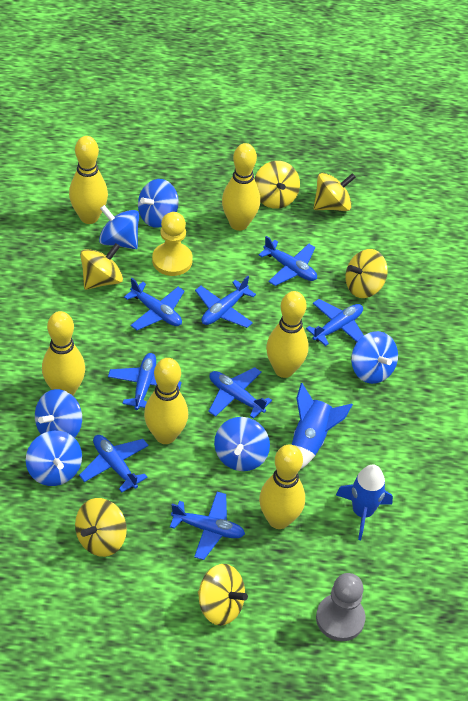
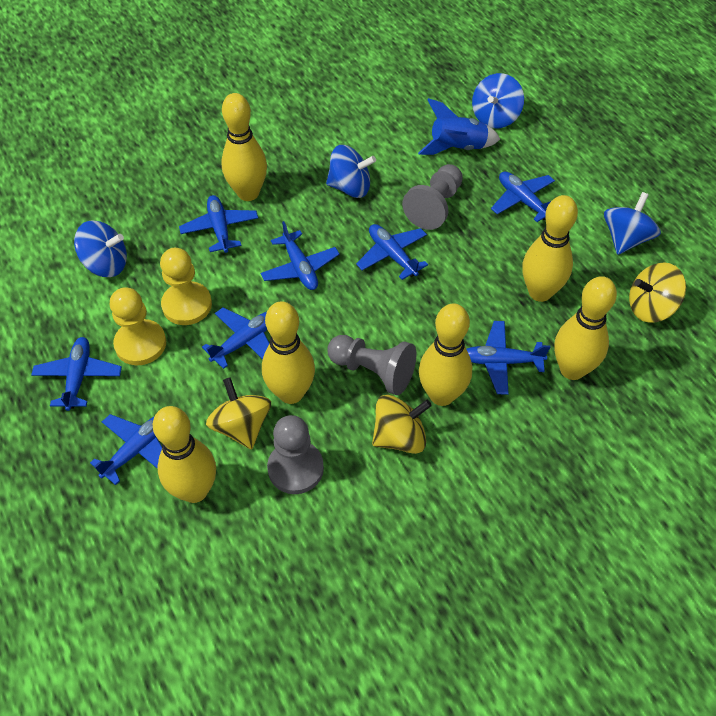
blue rocket: 2 -> 1
blue spinning top: 6 -> 4
grey pawn: 1 -> 3
yellow pawn: 1 -> 2
yellow spinning top: 6 -> 3

